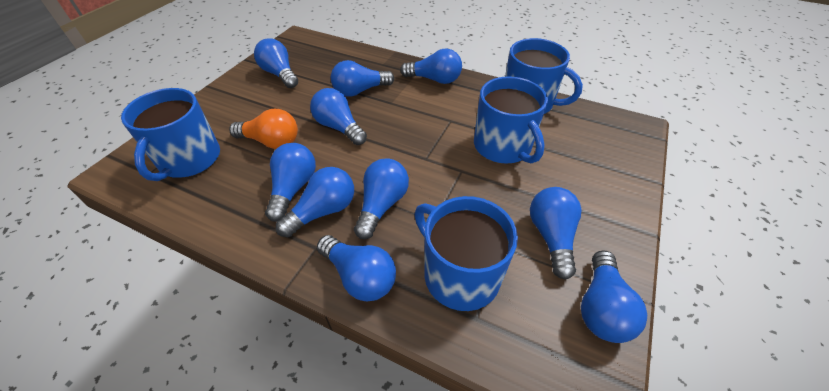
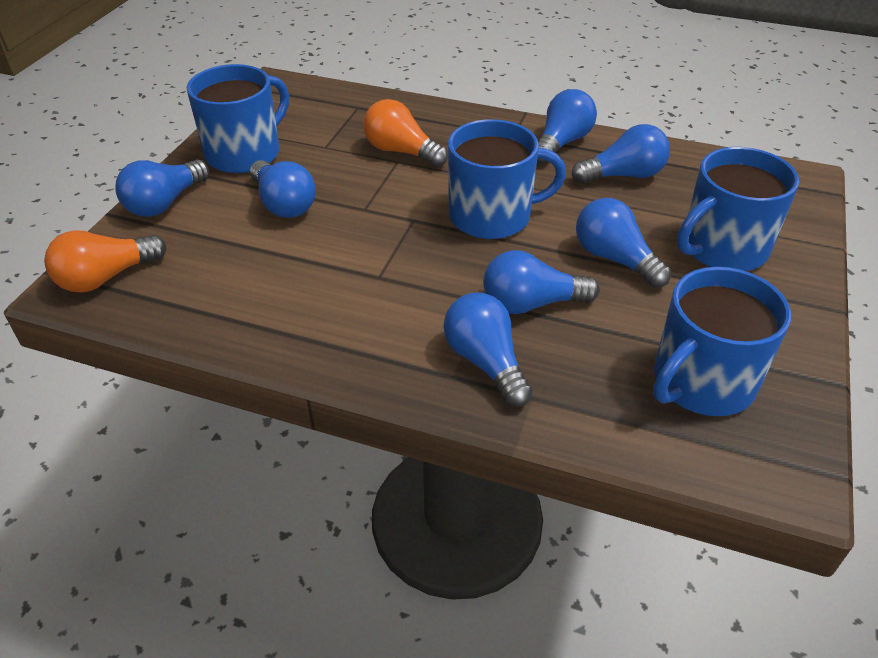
blue light bulb: 10 -> 7
orange light bulb: 1 -> 2

